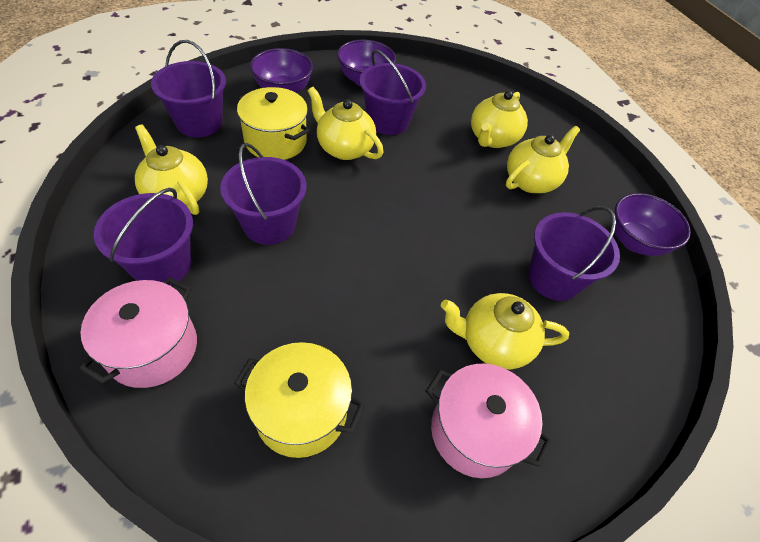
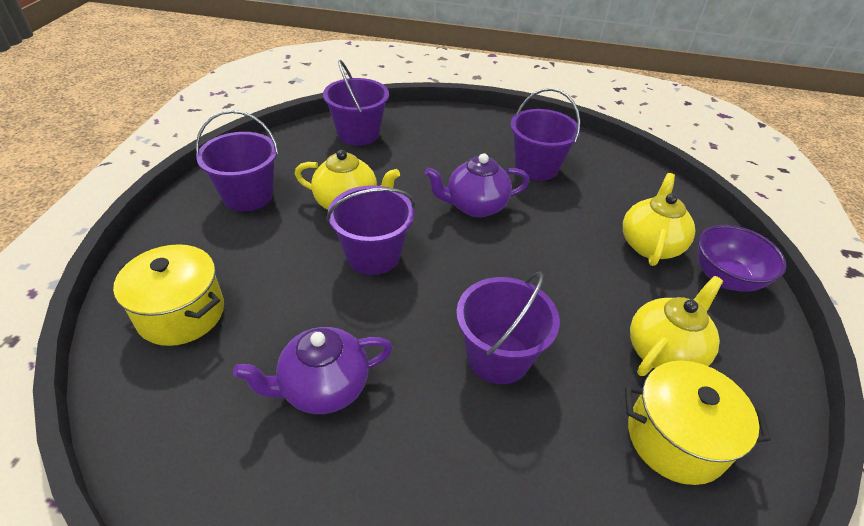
pink pot: 2 -> 0
purple bowl: 3 -> 1
purple teapot: 0 -> 2
yellow teapot: 5 -> 3

